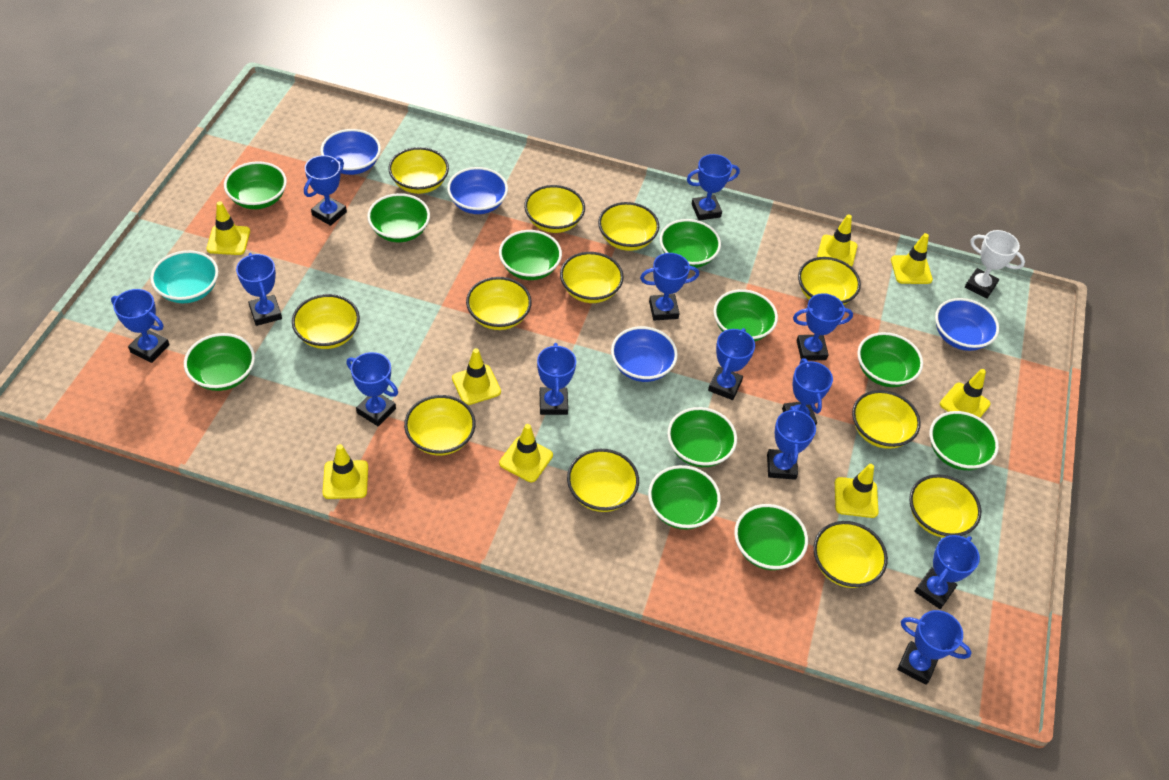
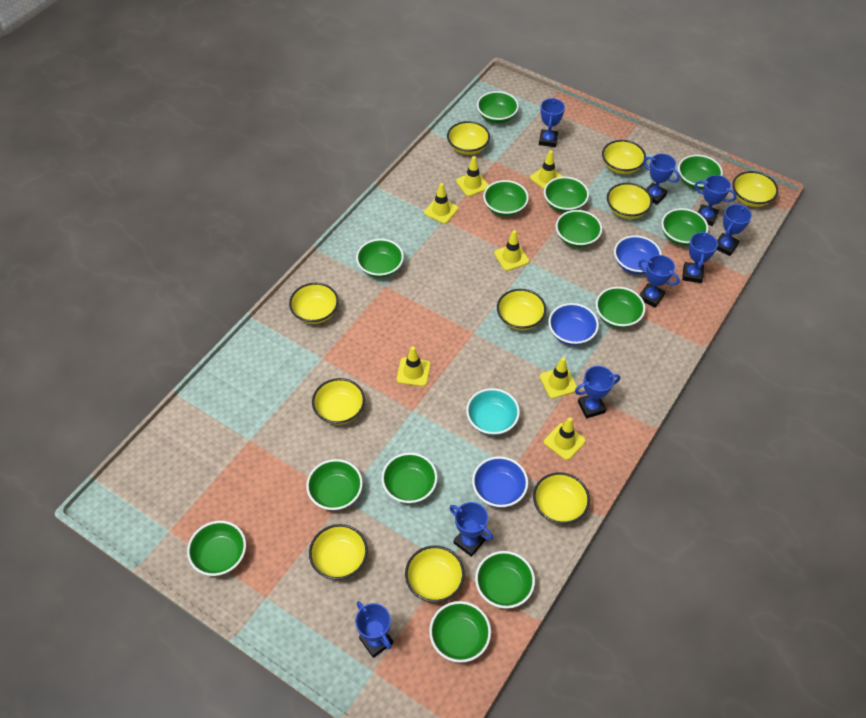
blue bowl: 4 -> 3
blue trophy: 13 -> 9
green bowl: 11 -> 13
white trophy: 1 -> 0
yellow bowl: 12 -> 10
yellow traffic cone: 8 -> 7

